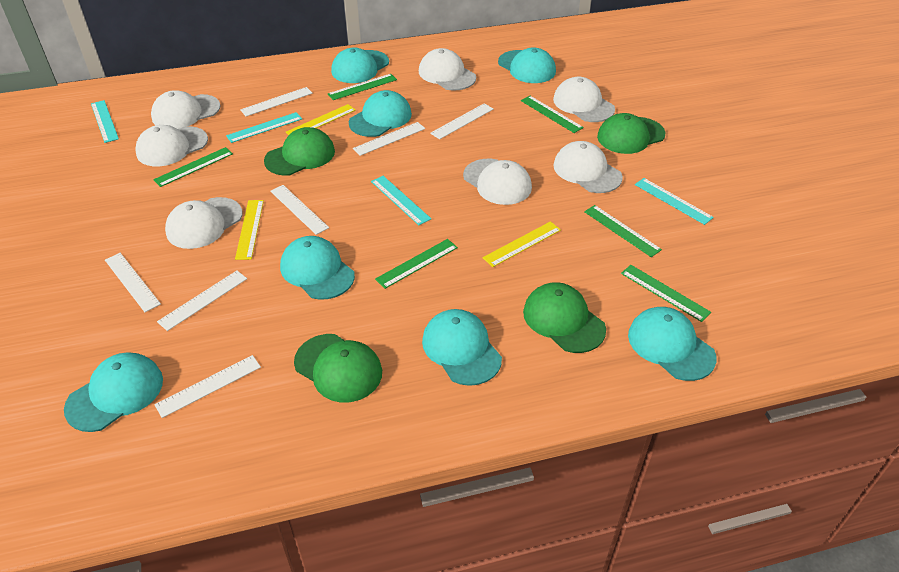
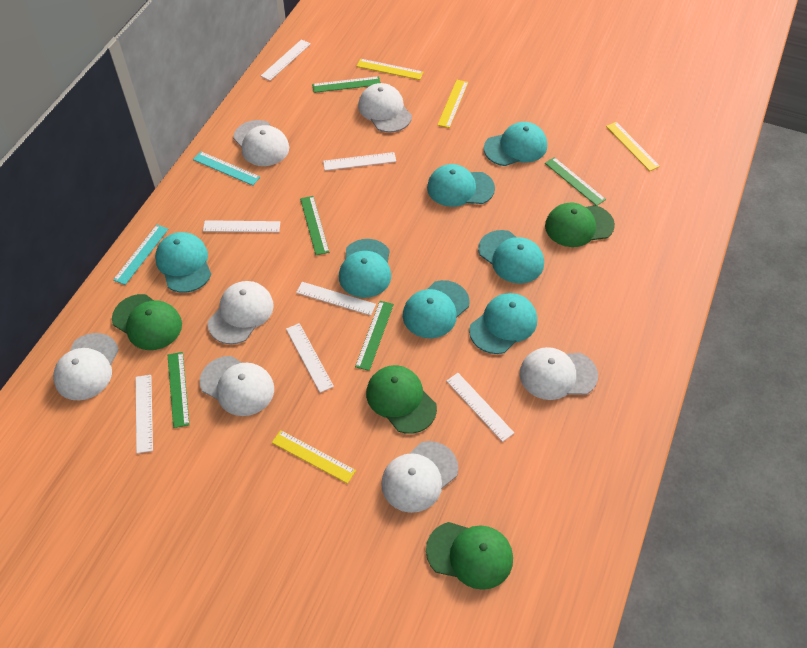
green ruler: 6 -> 5
turquoise ruler: 4 -> 2
yellow ruler: 3 -> 4

